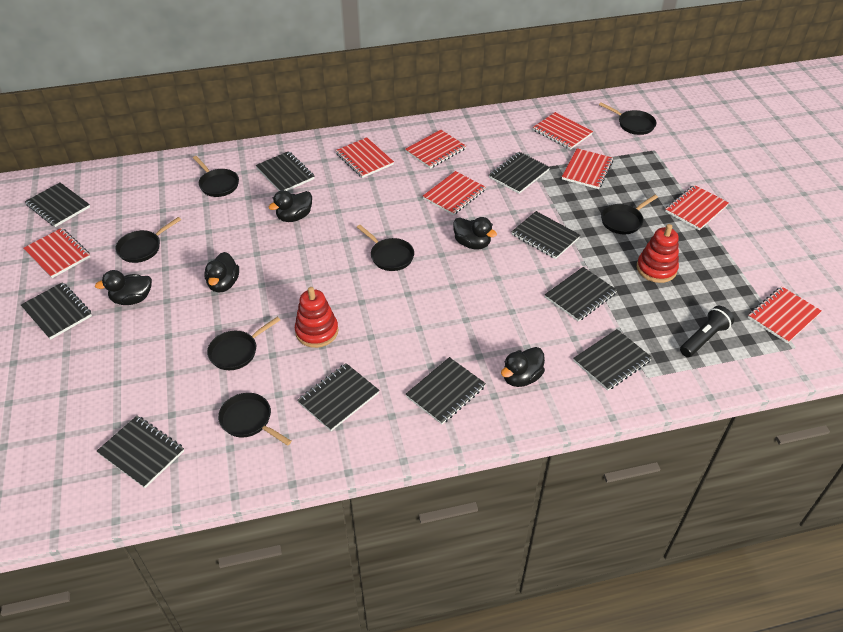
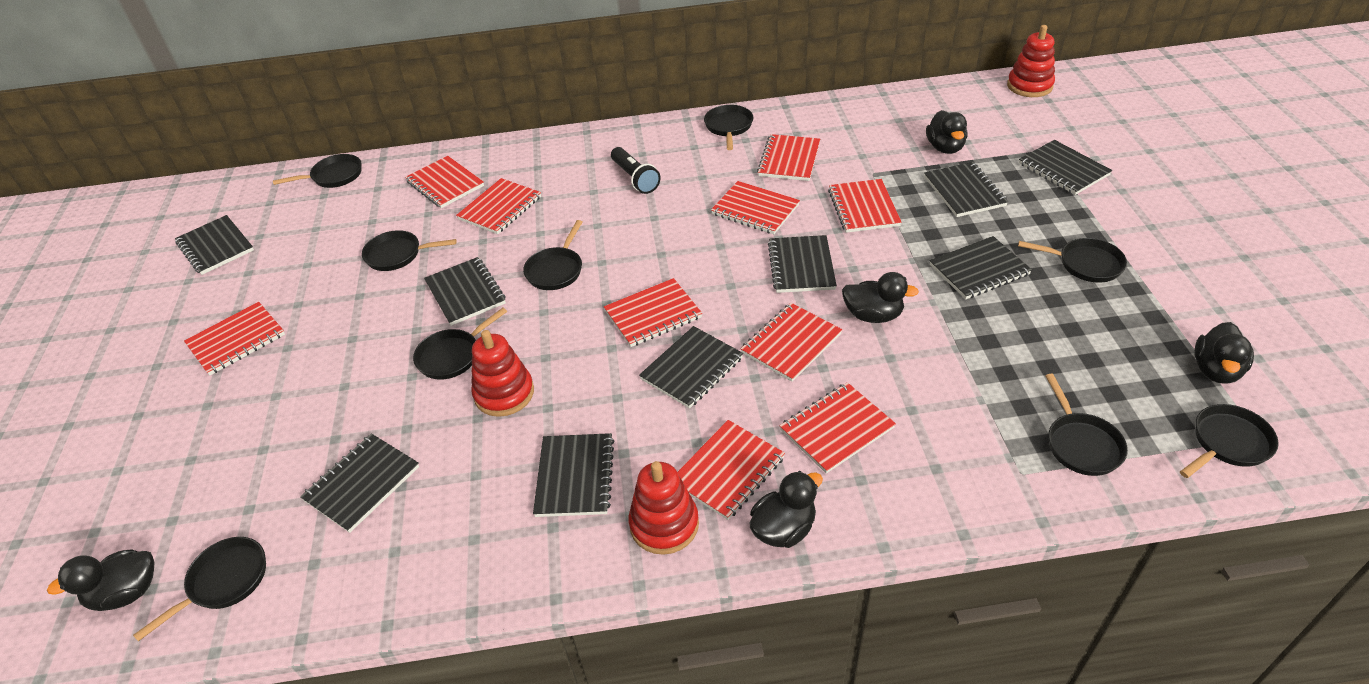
black notebook: 10 -> 9
black pan: 7 -> 9
red notebook: 8 -> 10
red stacking toy: 2 -> 3

